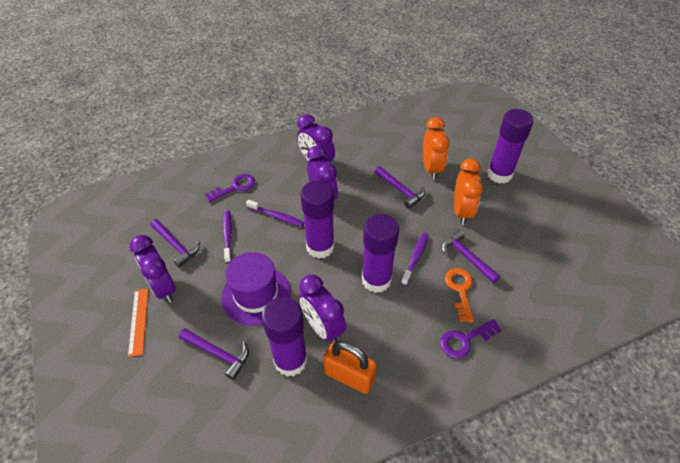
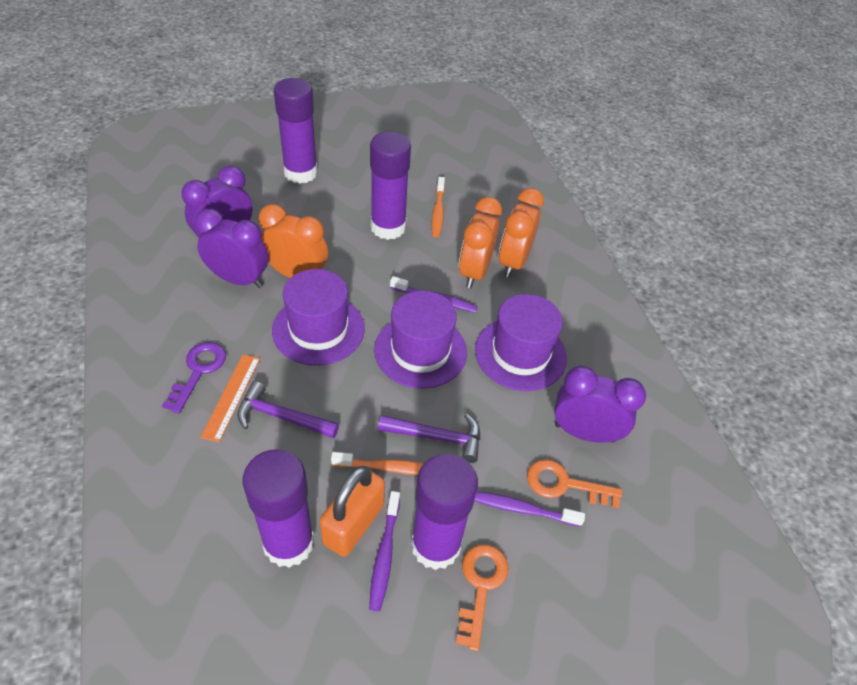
orange clock: 2 -> 3
orange key: 1 -> 2
orange toothbrush: 0 -> 2
purple clock: 4 -> 3
purple hammer: 4 -> 2
purple hat: 1 -> 3
purple key: 2 -> 1

